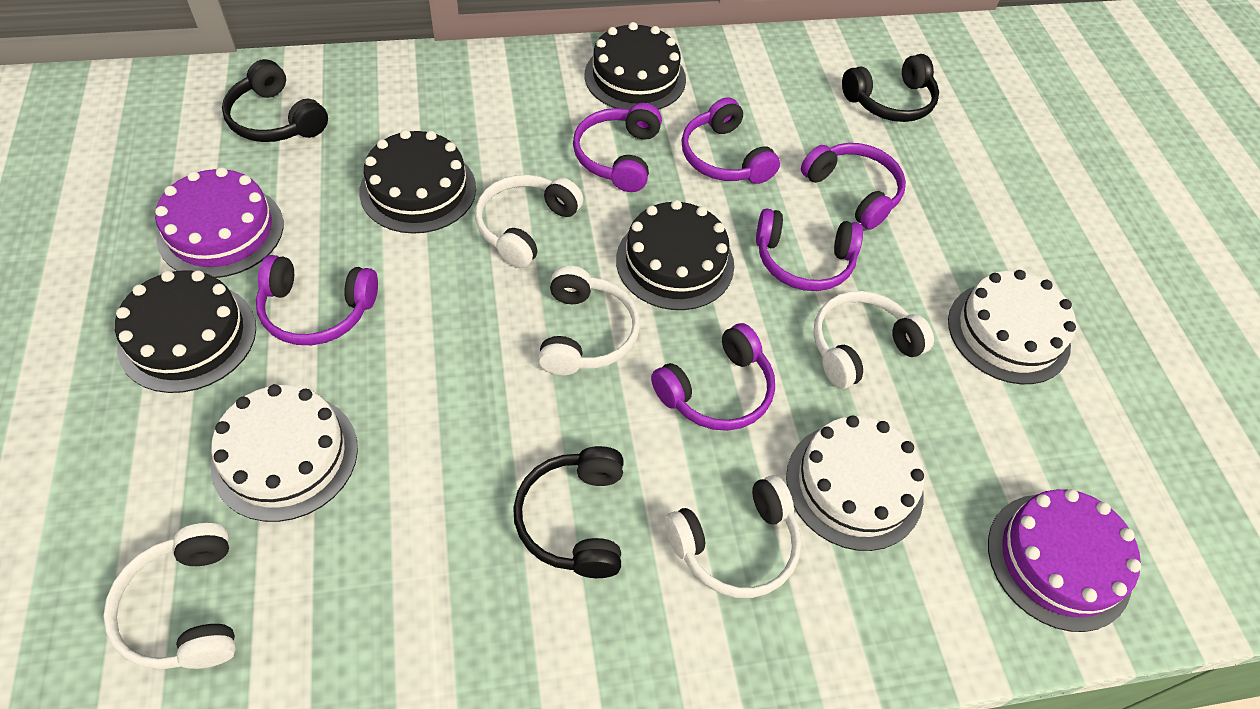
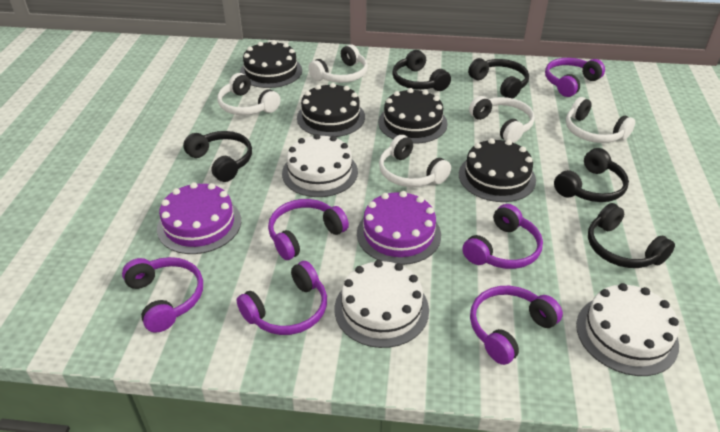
black headphones: 3 -> 5

